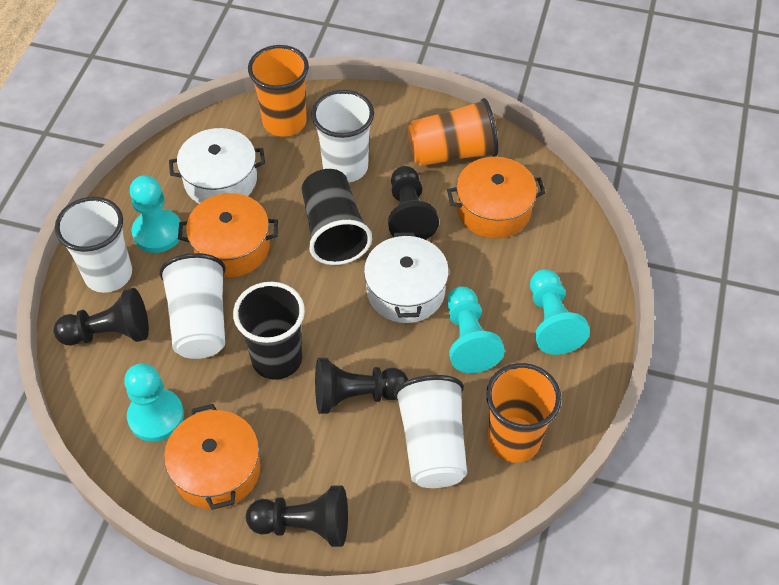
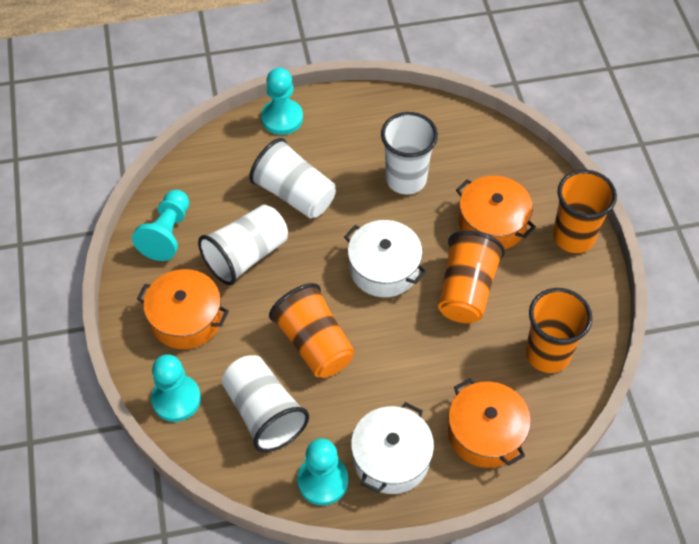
black cup: 2 -> 0
black pawn: 4 -> 0
orange cup: 3 -> 4

